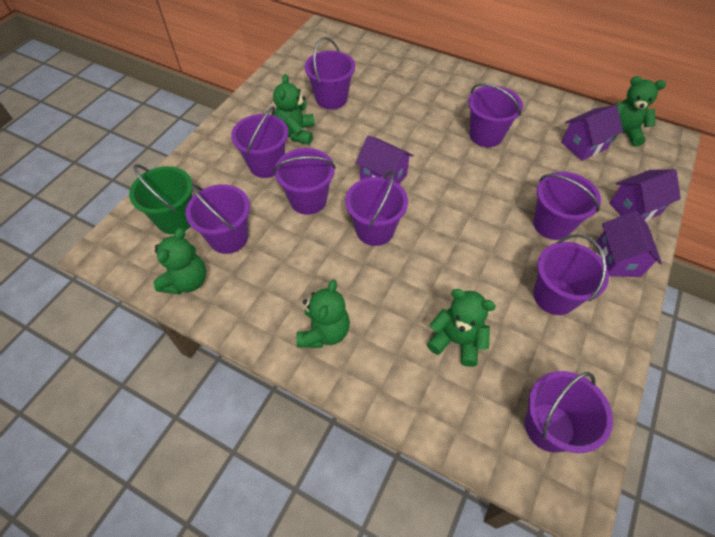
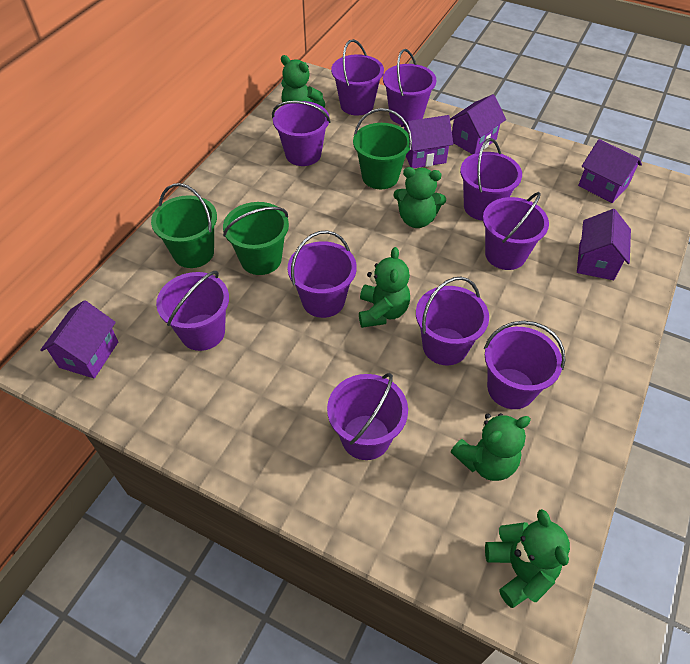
green bucket: 1 -> 3
purple bucket: 9 -> 10
purple house: 4 -> 5

